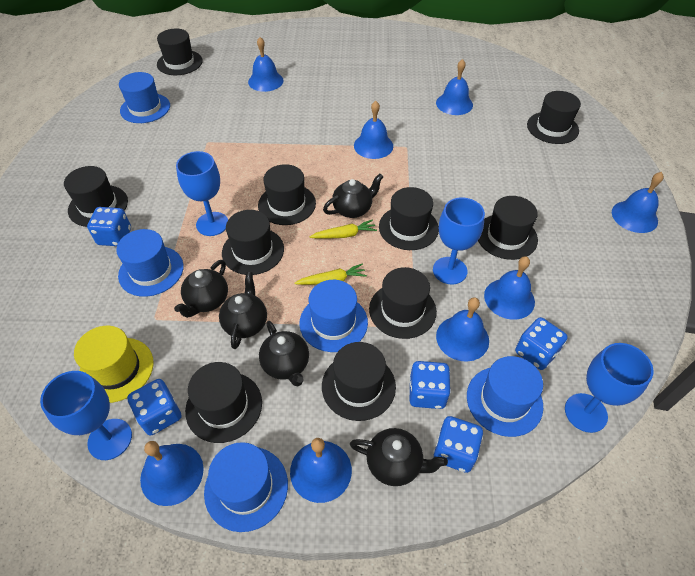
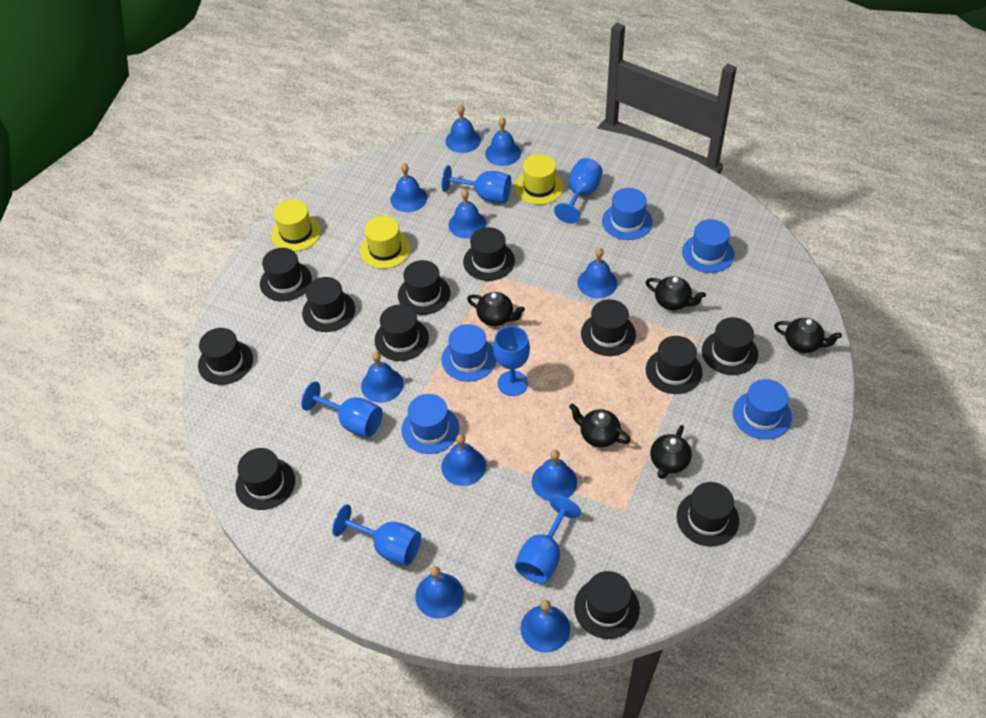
black hat: 10 -> 12
blue bell: 8 -> 10
blue dice: 5 -> 0
blue goblet: 4 -> 6
yellow carrot: 2 -> 0
yellow hat: 1 -> 3

